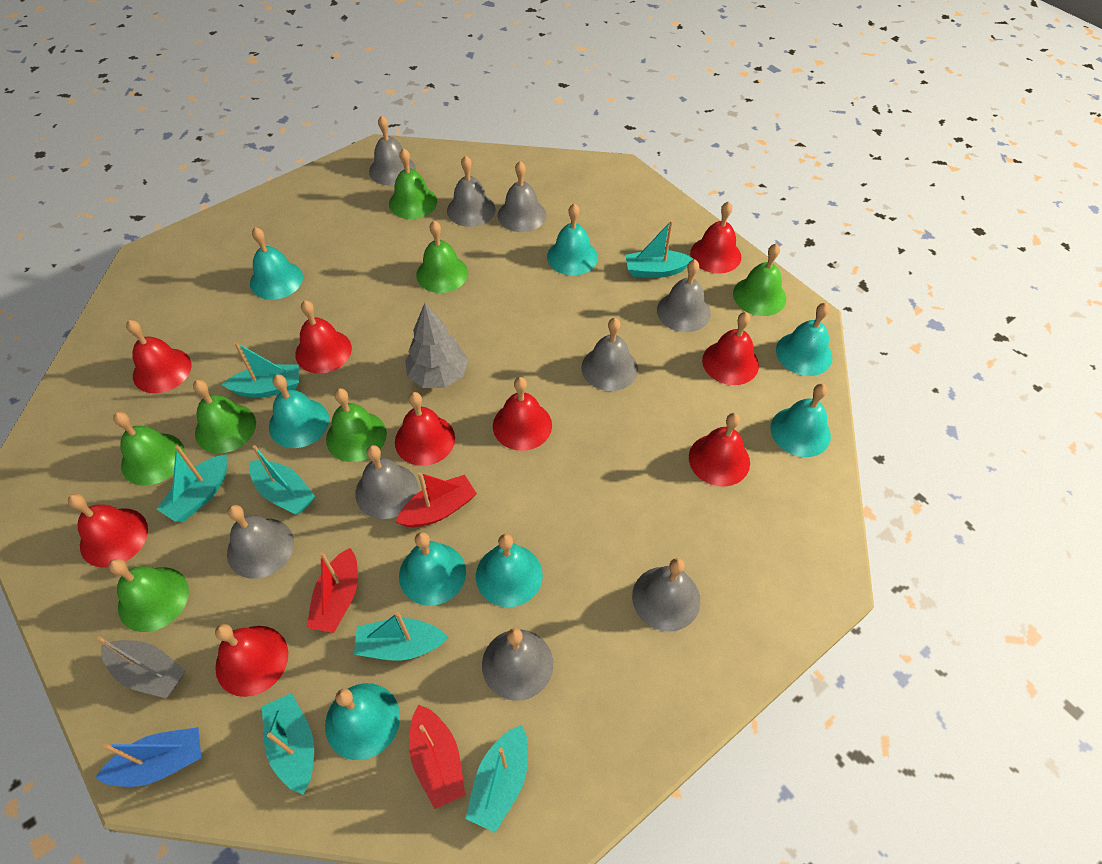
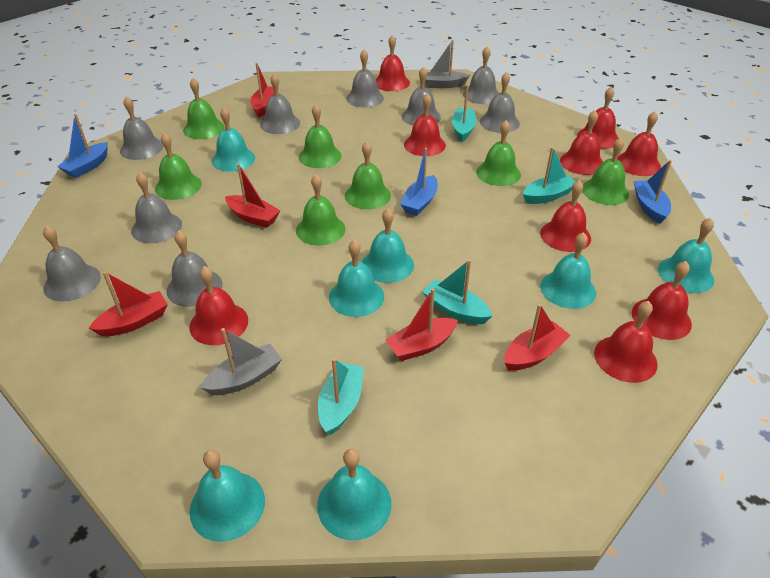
blue boat: 1 -> 3
grey boat: 1 -> 2
grey tree: 1 -> 0
red boat: 3 -> 5
turquoise bell: 8 -> 7
turquoise boat: 7 -> 4

